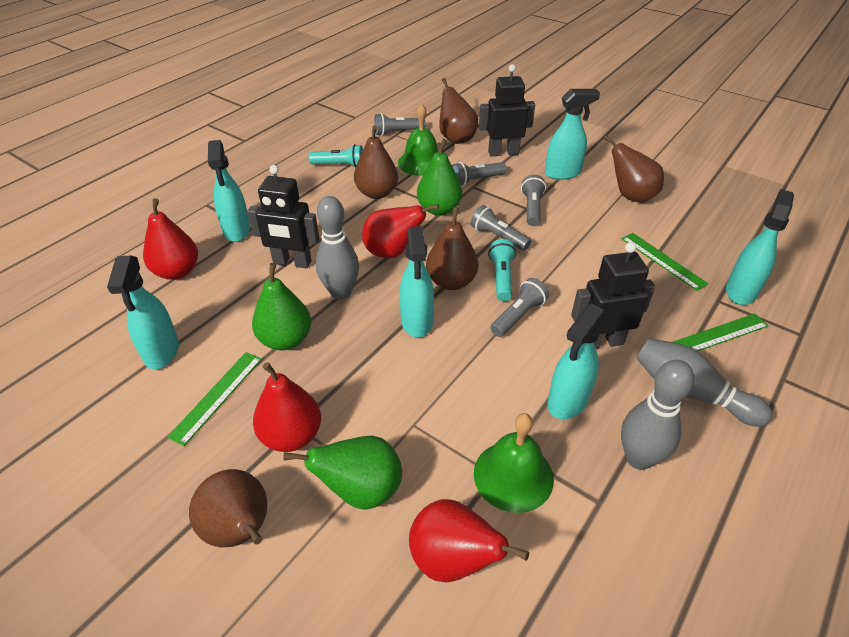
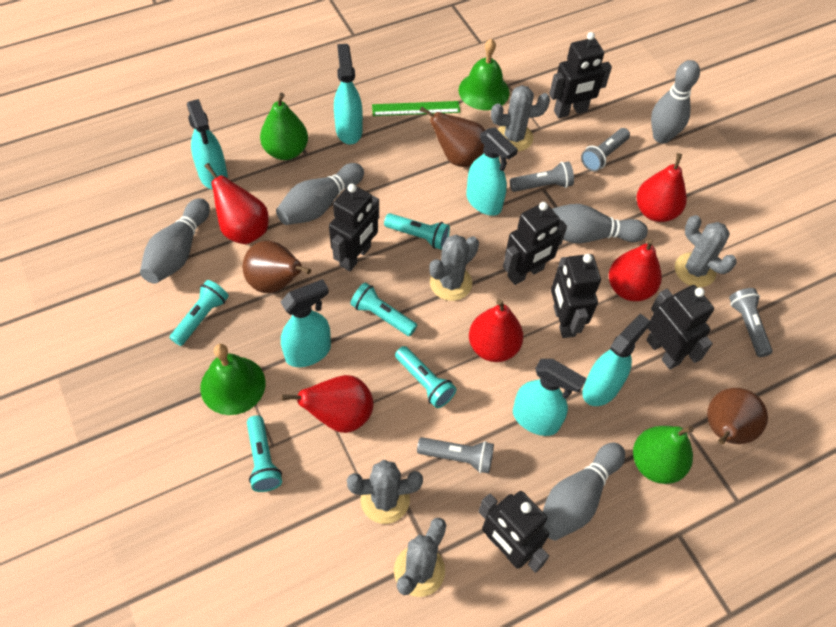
black robot: 3 -> 6
brown pear: 5 -> 3
green pear: 3 -> 2
green ruler: 3 -> 1
grey bowling pin: 3 -> 5
grey cactus: 0 -> 5
grey flashlight: 5 -> 4
red pear: 4 -> 5
turquoise flashlight: 2 -> 5

